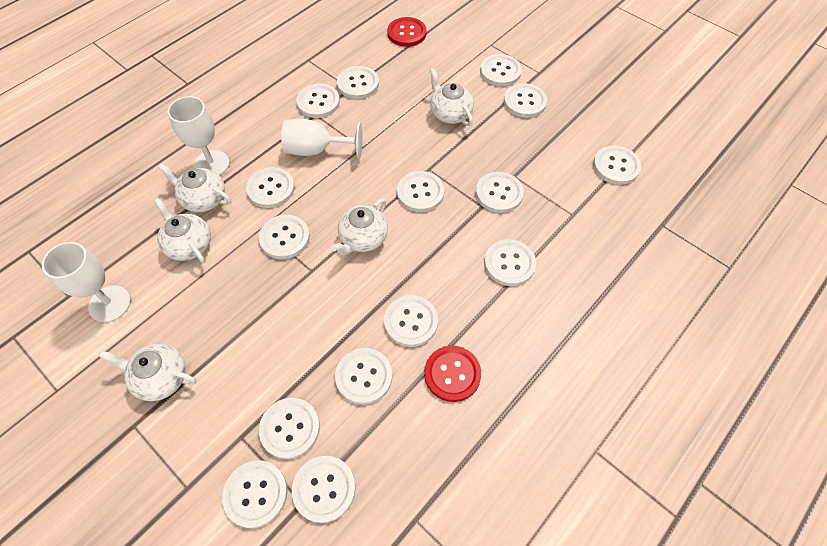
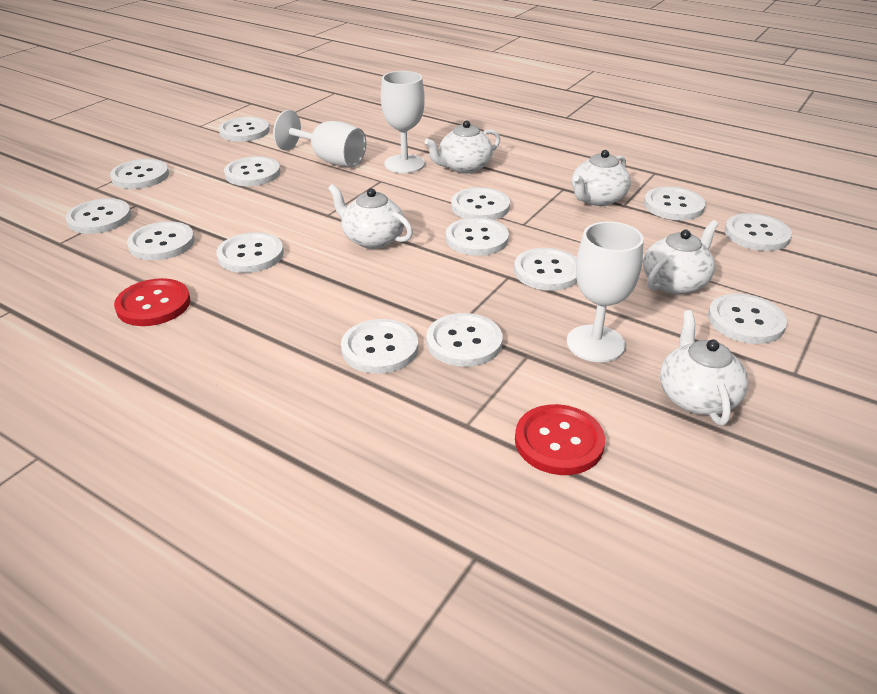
white button: 15 -> 14

